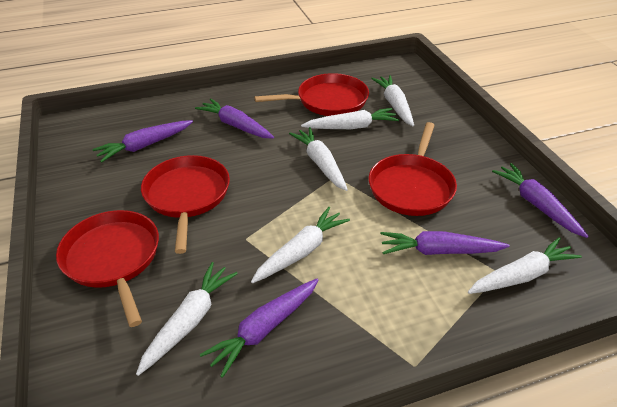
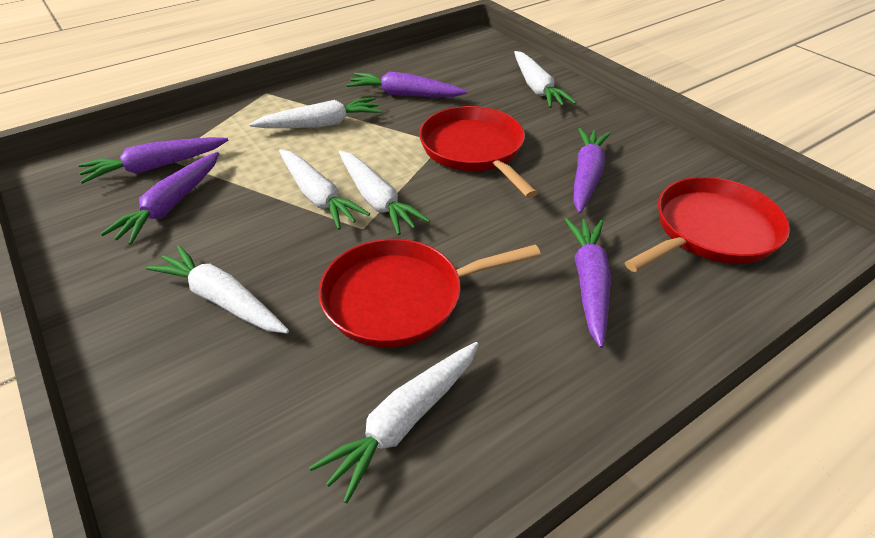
red pan: 4 -> 3

